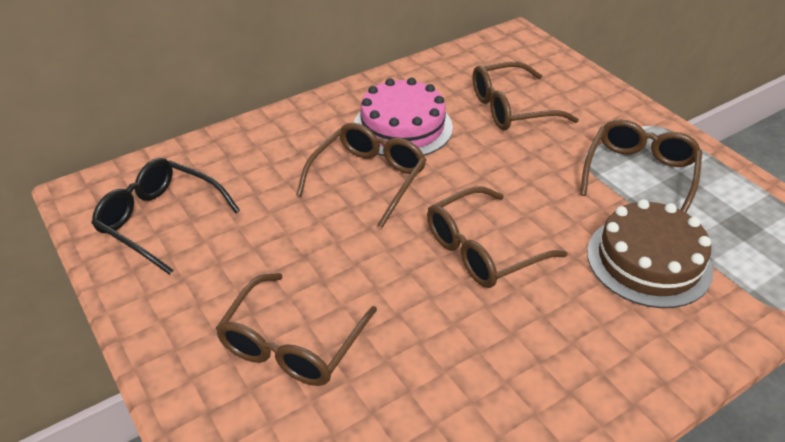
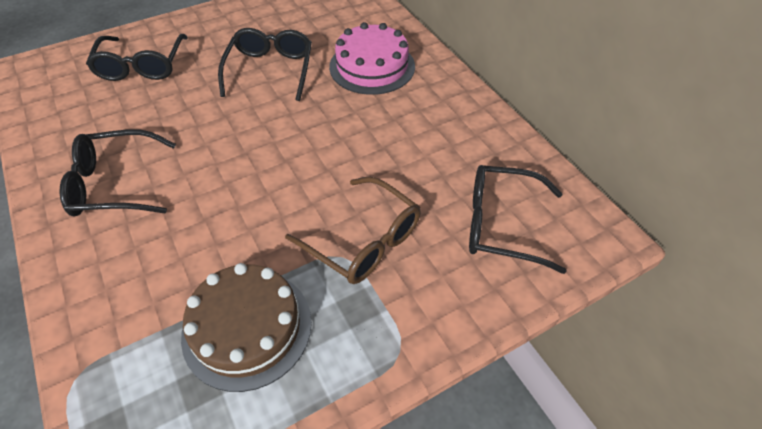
black glasses: 1 -> 4
brown glasses: 5 -> 1

